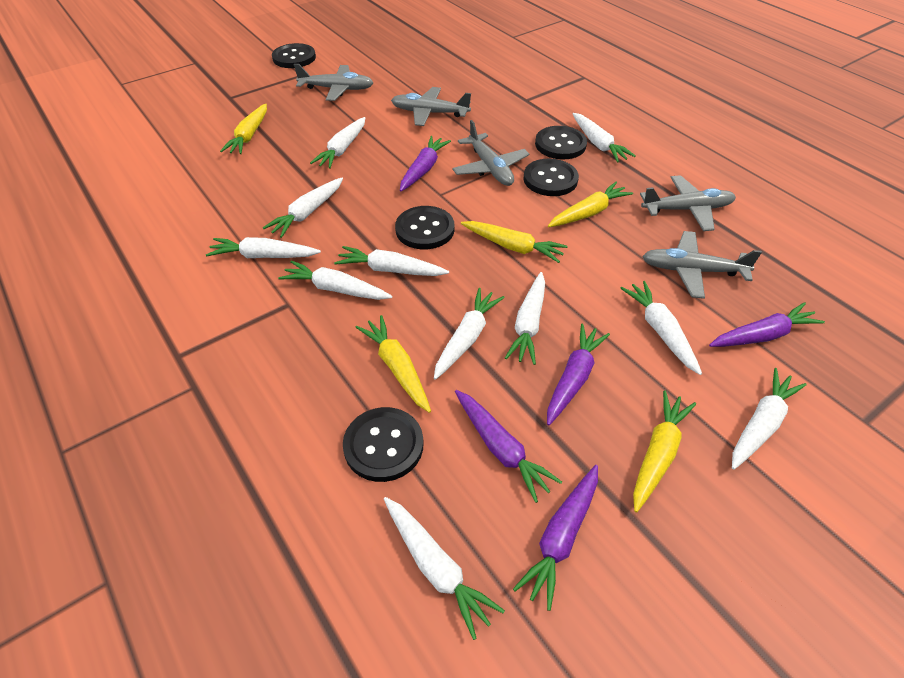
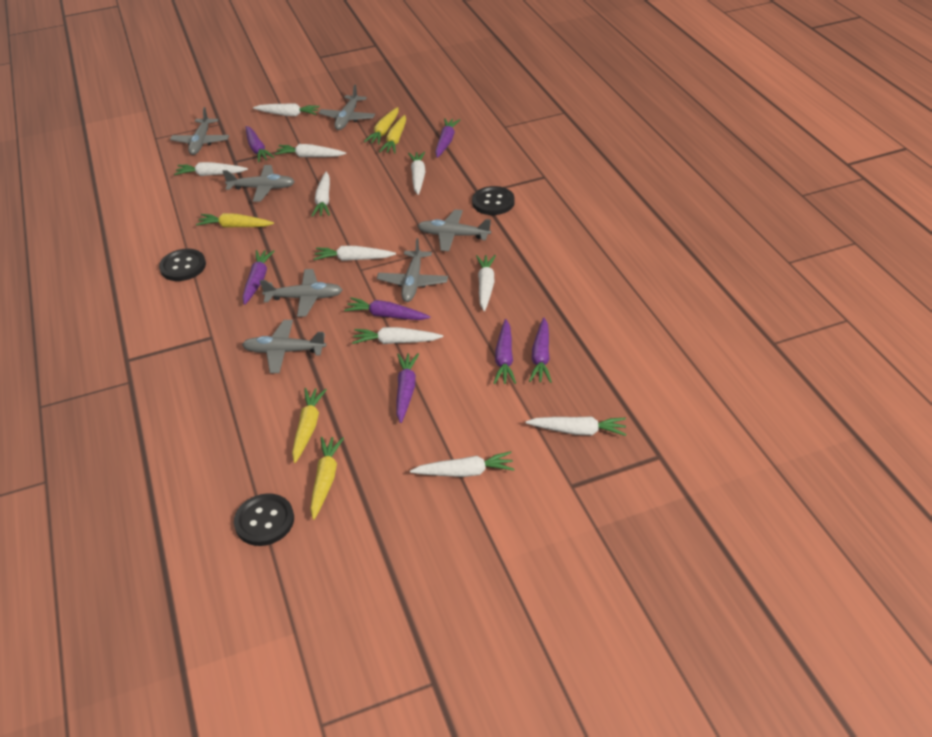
black button: 5 -> 3
grey plane: 5 -> 7
purple carrot: 5 -> 7
white carrot: 11 -> 10

